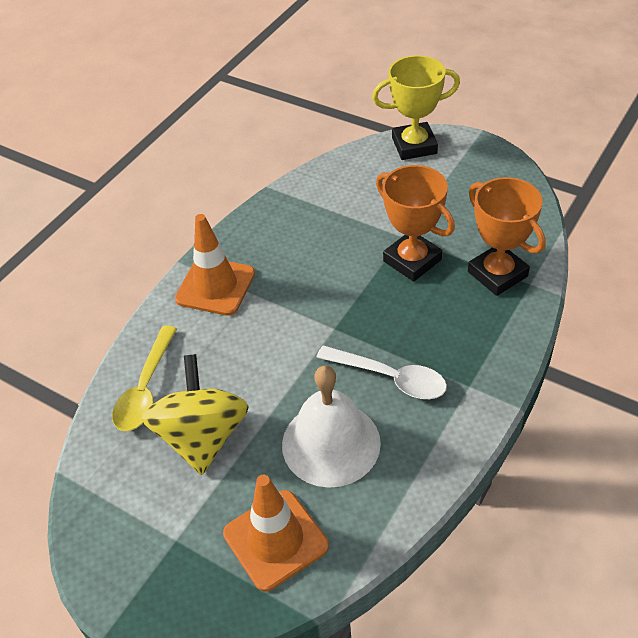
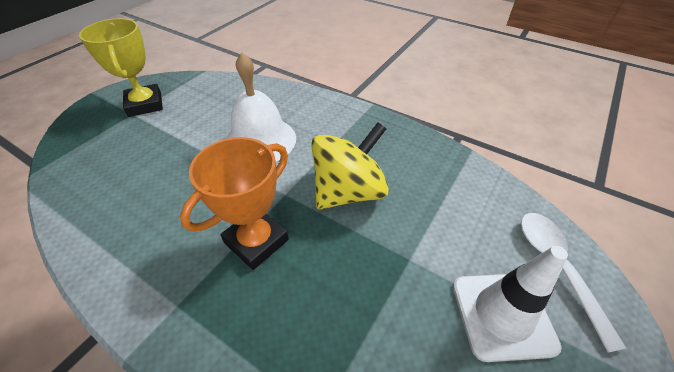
orange traffic cone: 2 -> 0
orange trophy: 2 -> 1
white traffic cone: 0 -> 1
yellow spoon: 1 -> 0

